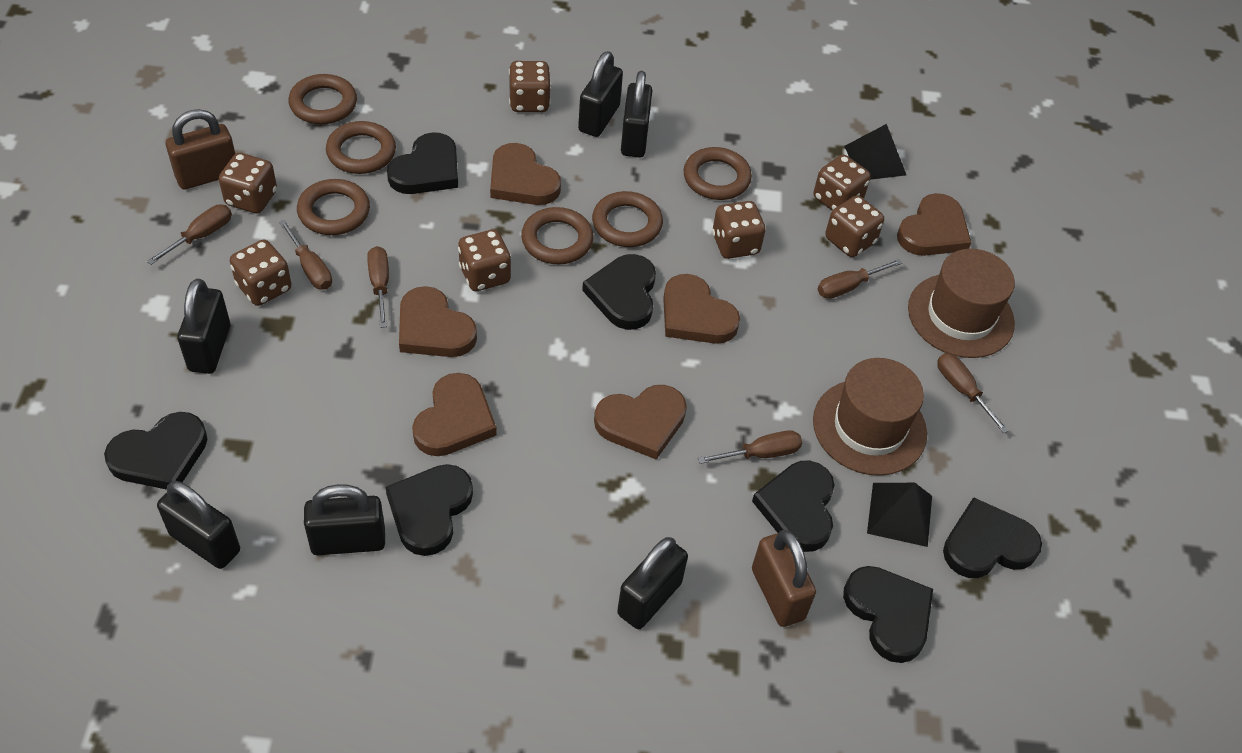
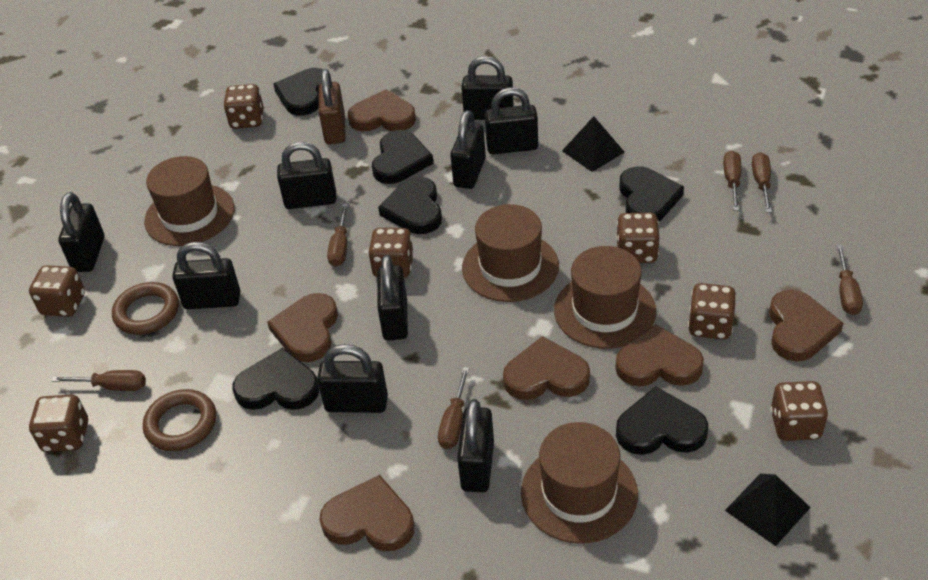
black heart: 7 -> 6
black padlock: 6 -> 9
brown hat: 2 -> 4
brown padlock: 2 -> 1
brown ring: 6 -> 2

